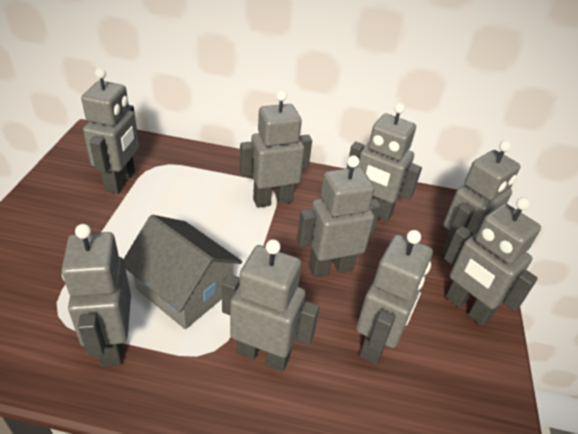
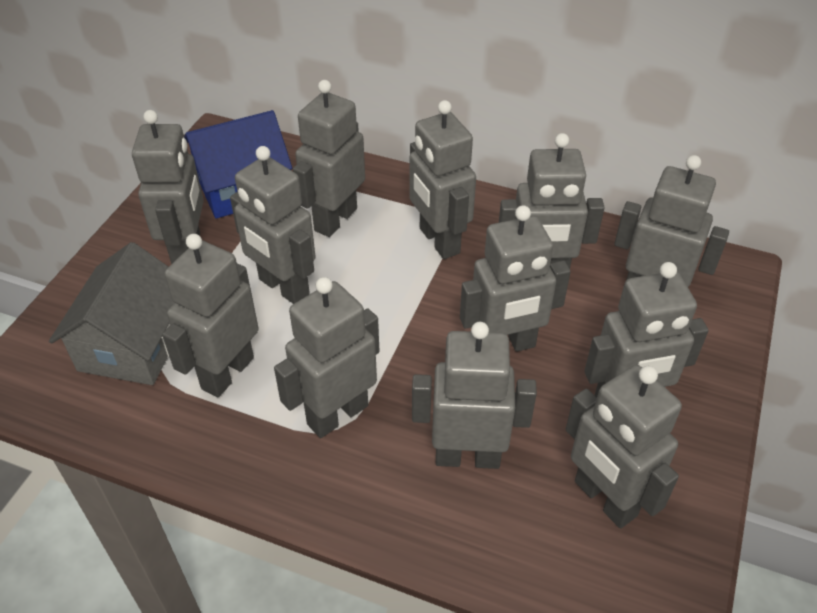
blue house: 0 -> 1
grey robot: 9 -> 12

